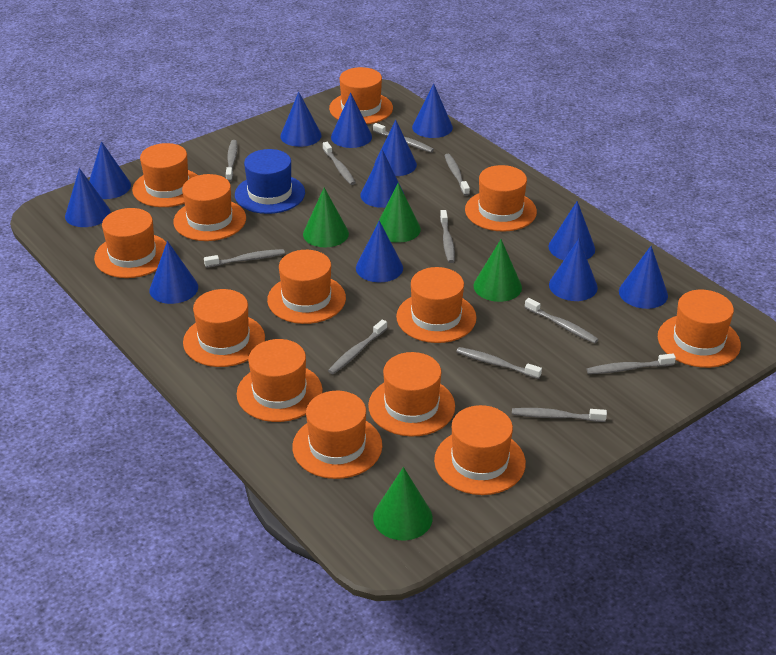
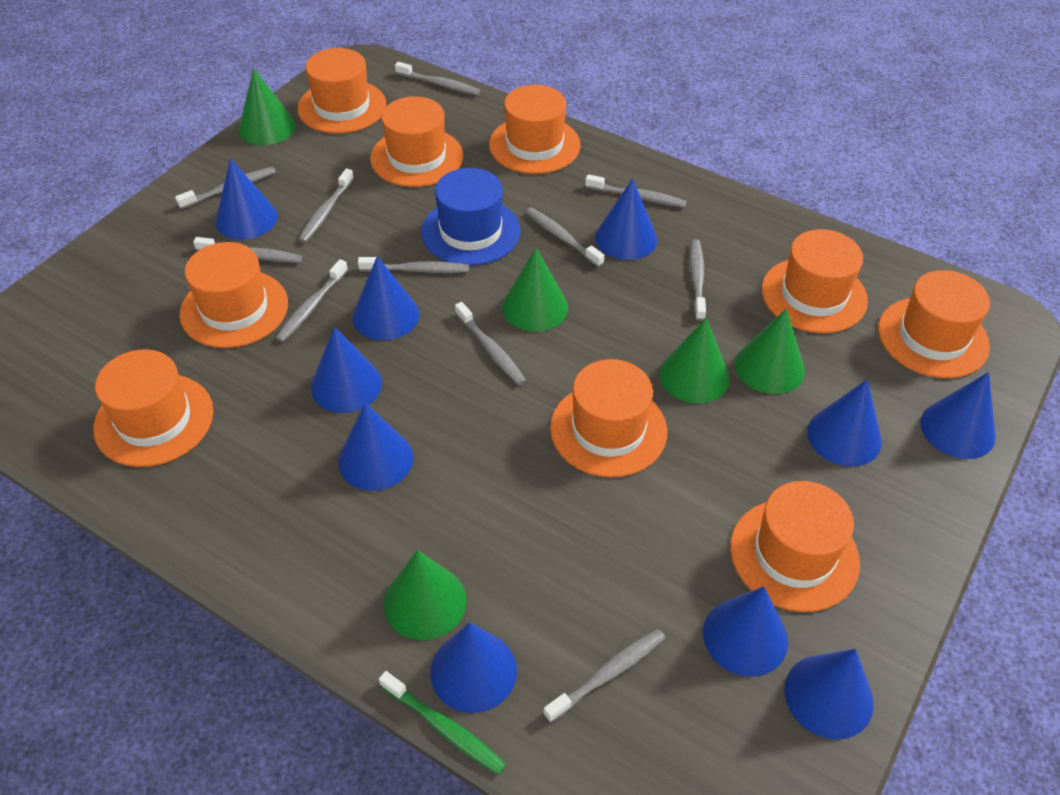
blue cone: 12 -> 10
green cone: 4 -> 5
green toothbrush: 0 -> 1
orange hat: 13 -> 9

